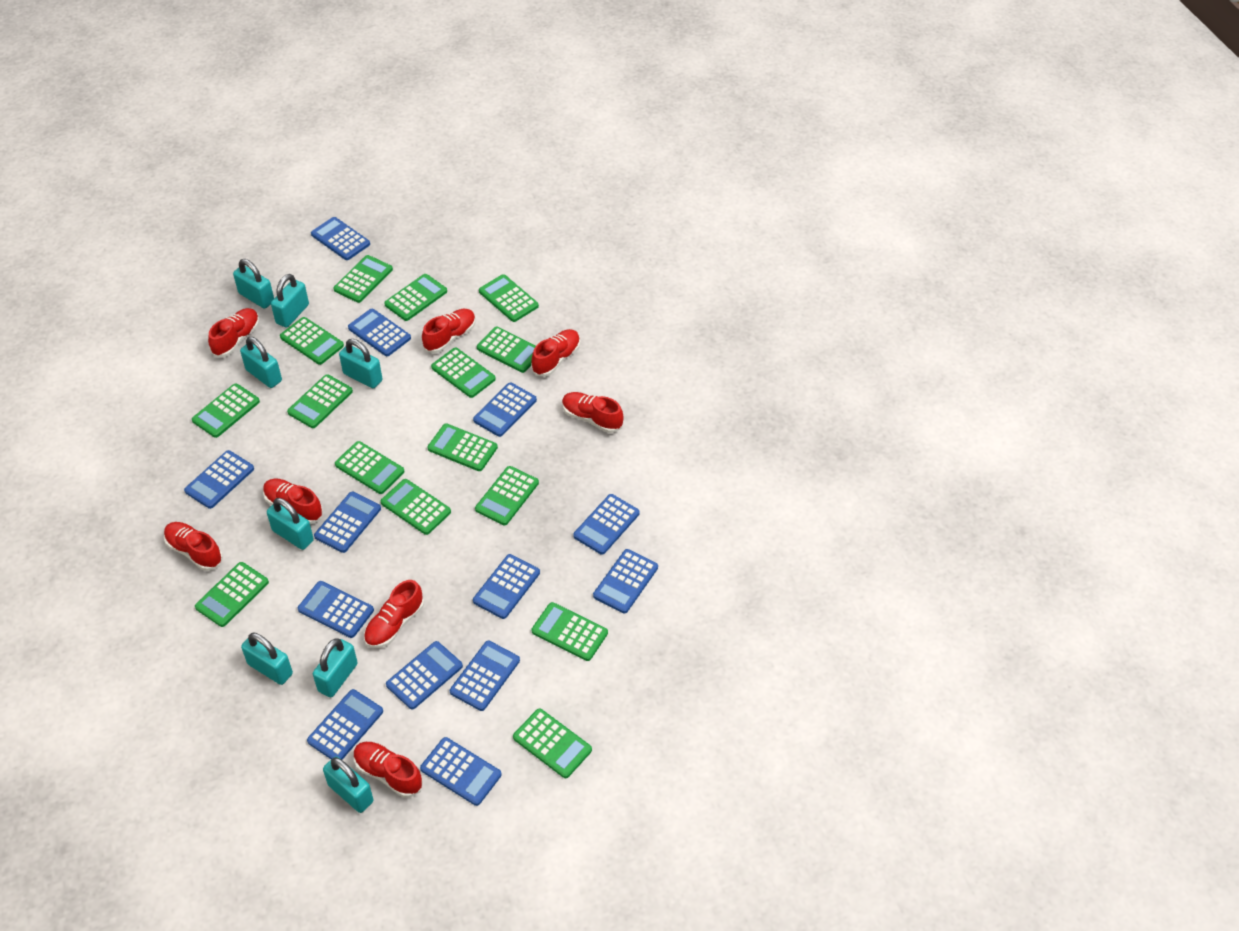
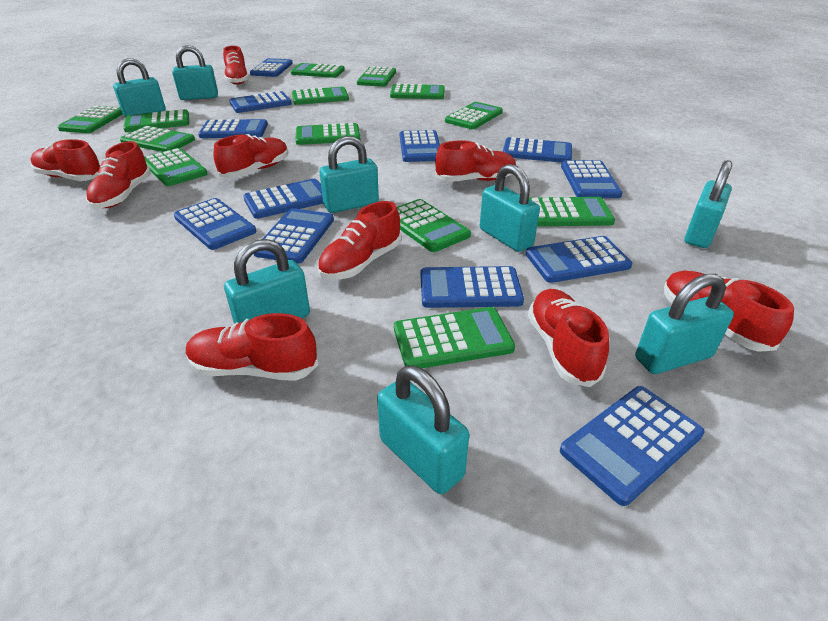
blue calculator: 13 -> 12
green calculator: 15 -> 13
red shoe: 8 -> 9

